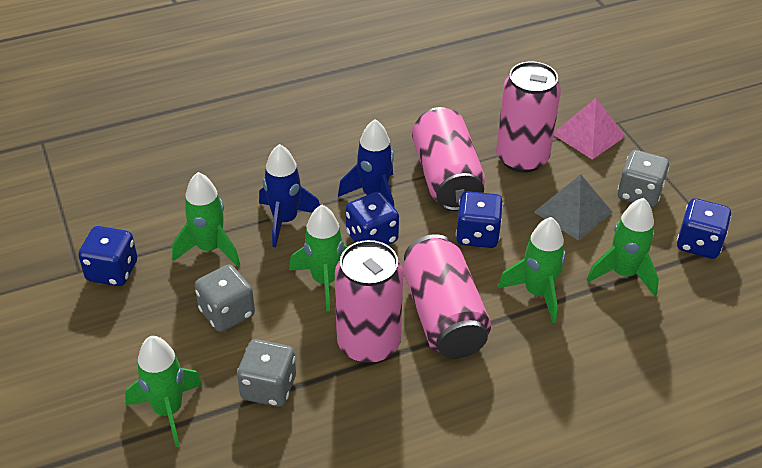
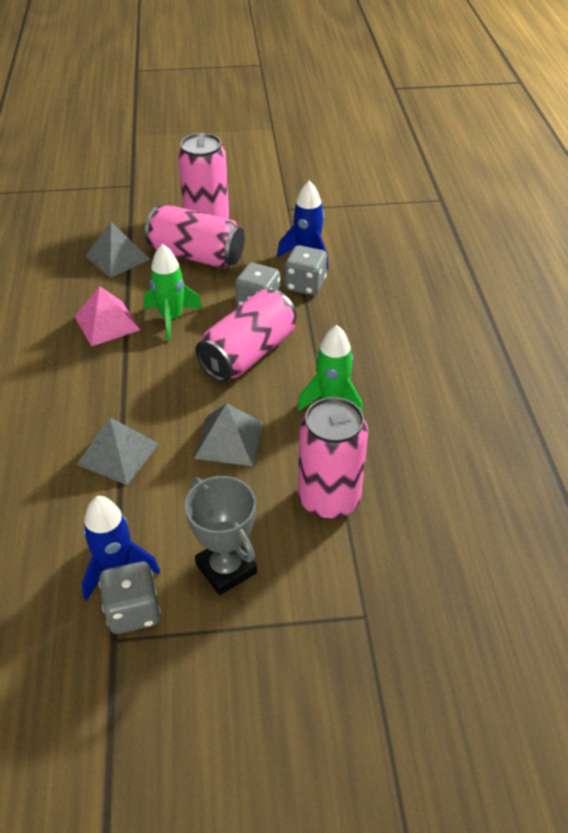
blue dice: 4 -> 0
green rocket: 5 -> 2
grey pyramid: 1 -> 3
grey trophy: 0 -> 1

